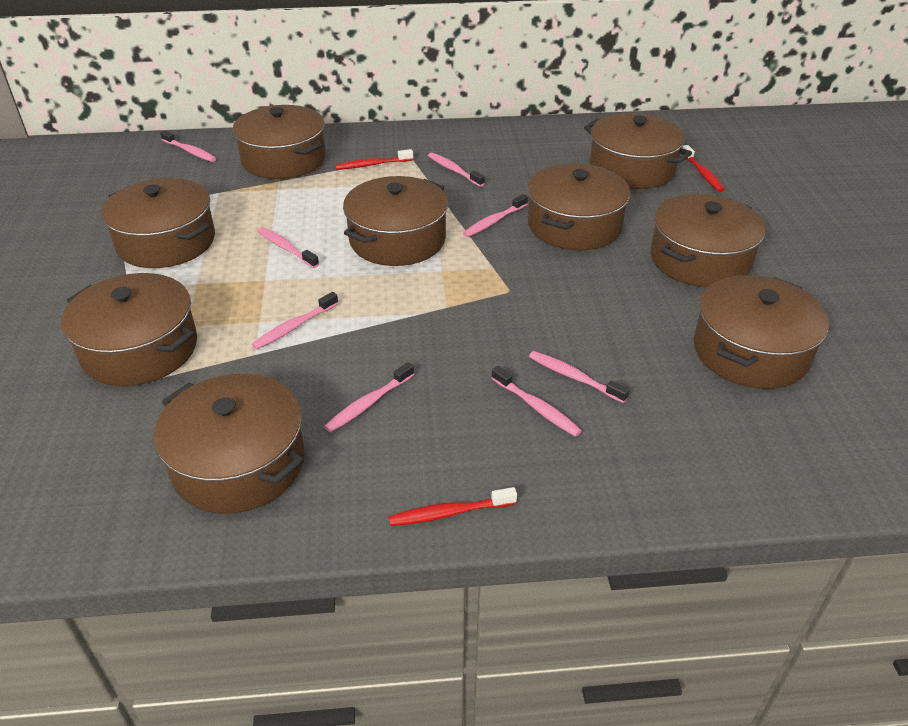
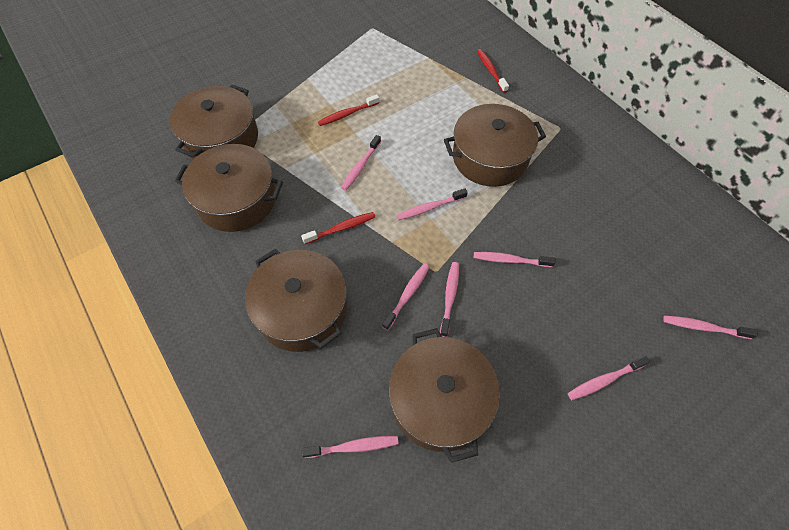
brown pot: 9 -> 5

